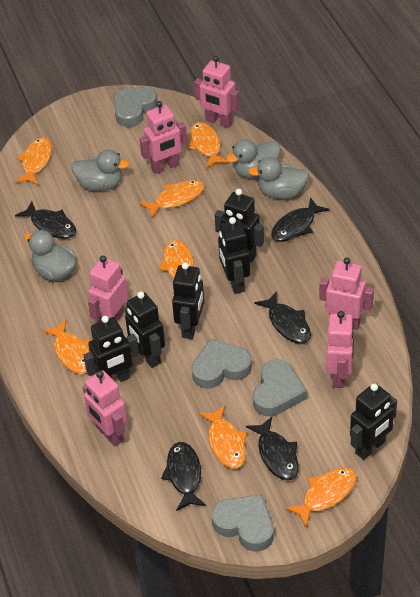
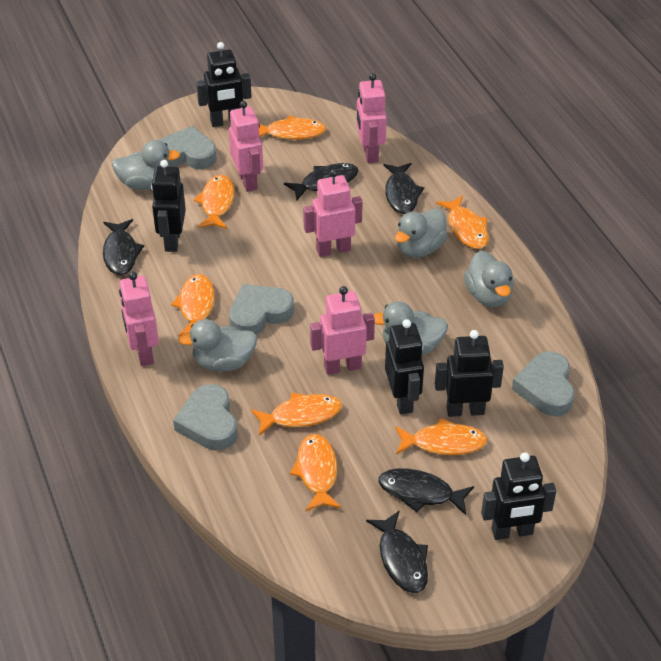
black robot: 6 -> 5
grey duck: 4 -> 5
pink robot: 6 -> 5

